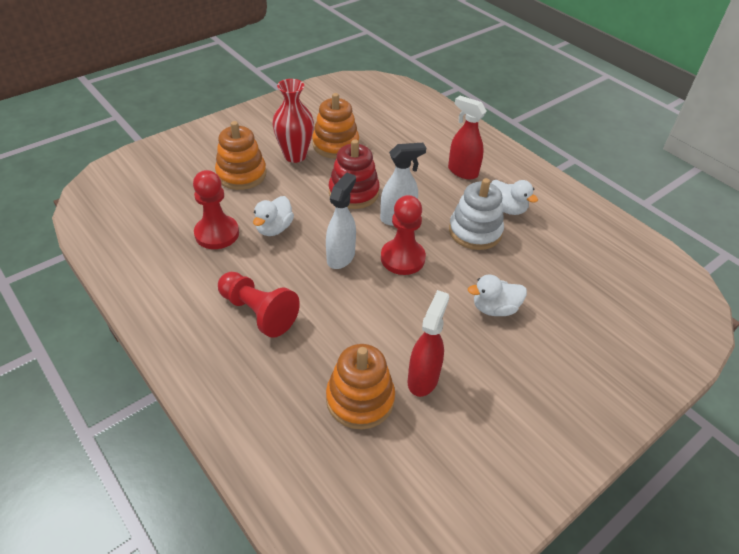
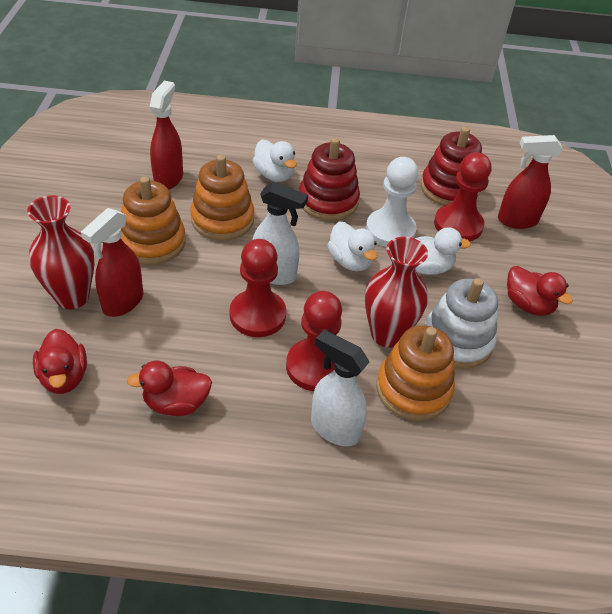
red duck: 0 -> 3
red spray bottle: 2 -> 3
red stacking toy: 1 -> 2
red vase: 1 -> 2
white pawn: 0 -> 1

